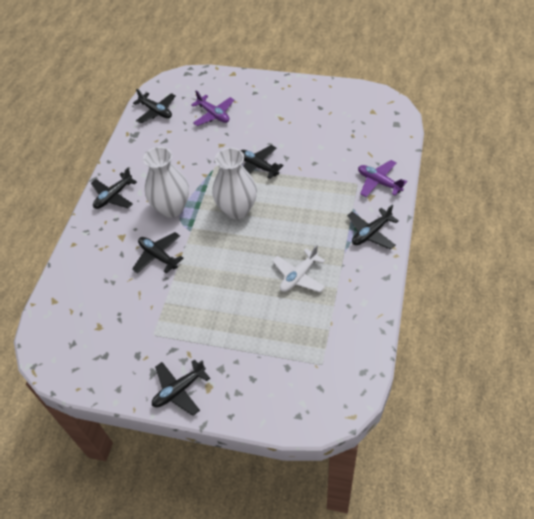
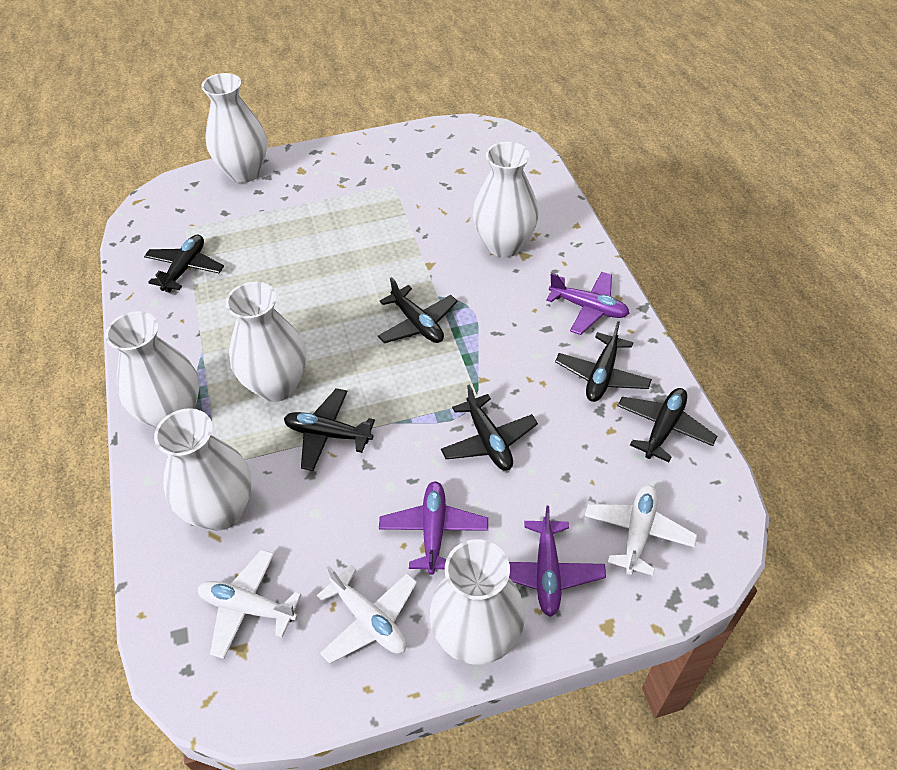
purple plane: 2 -> 3
white plane: 1 -> 3
white vase: 2 -> 6

